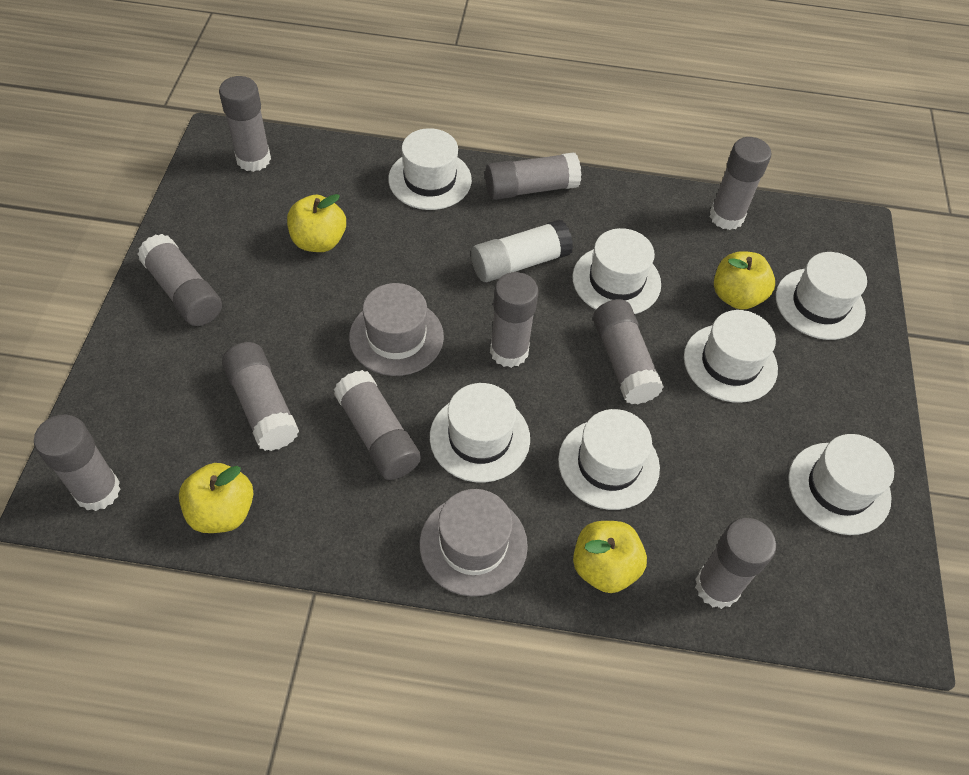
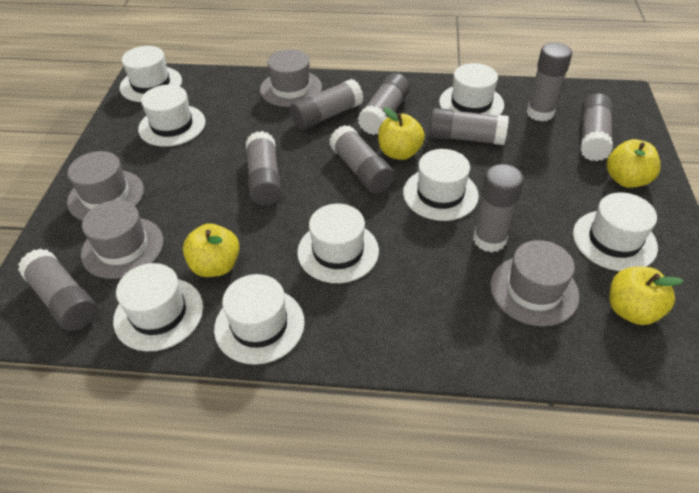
grey glue stick: 10 -> 9
grey hat: 2 -> 4
white glue stick: 1 -> 0
white hat: 7 -> 8

